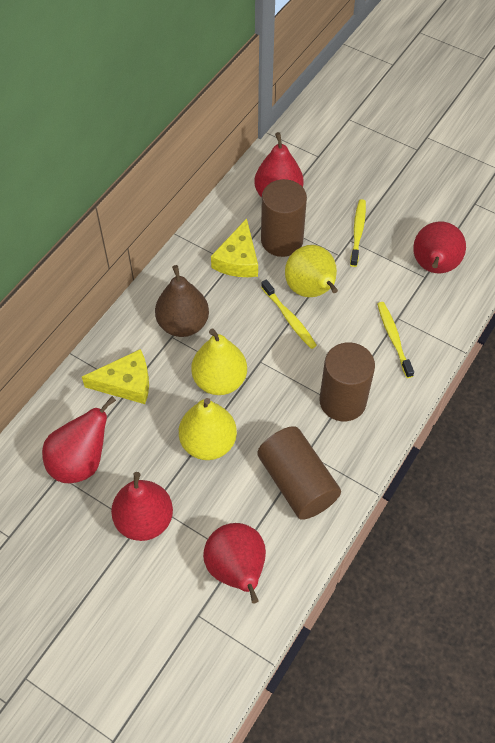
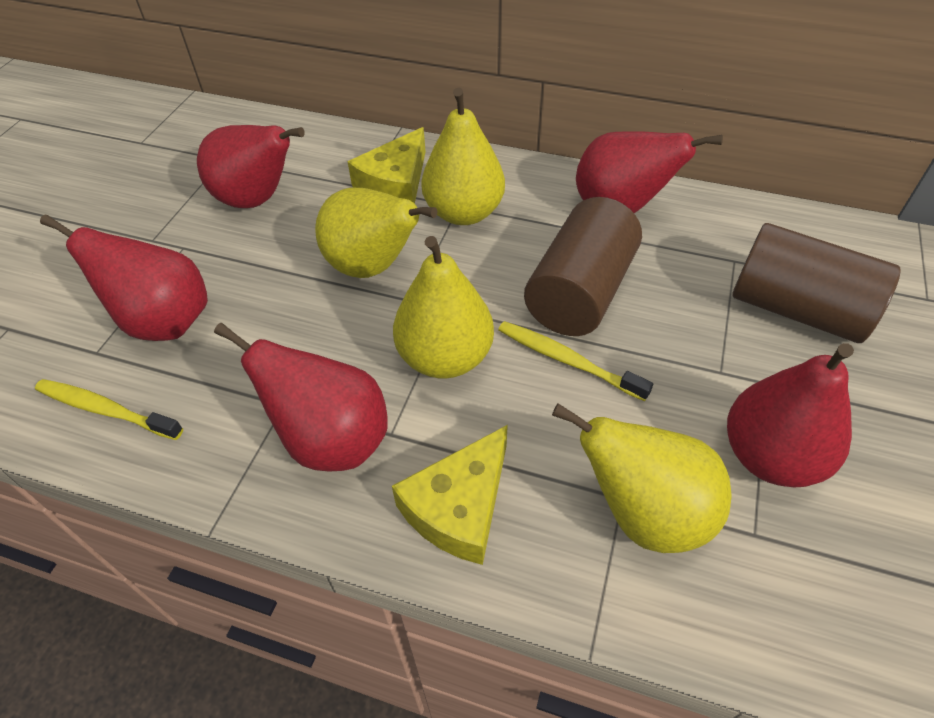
brown cylinder: 3 -> 2
brown pear: 1 -> 0
yellow pear: 3 -> 4
yellow toothbrush: 3 -> 2

